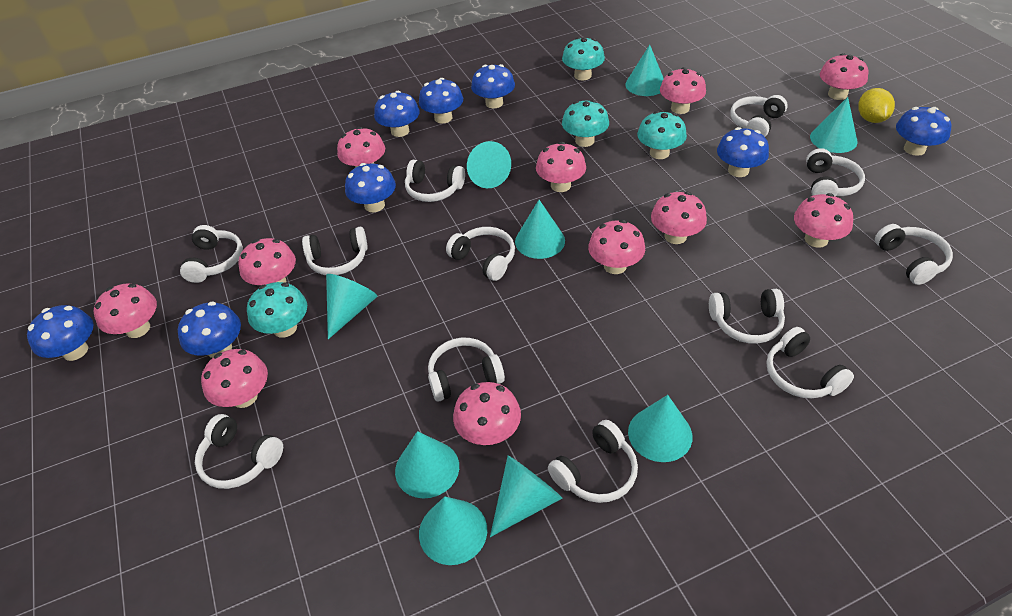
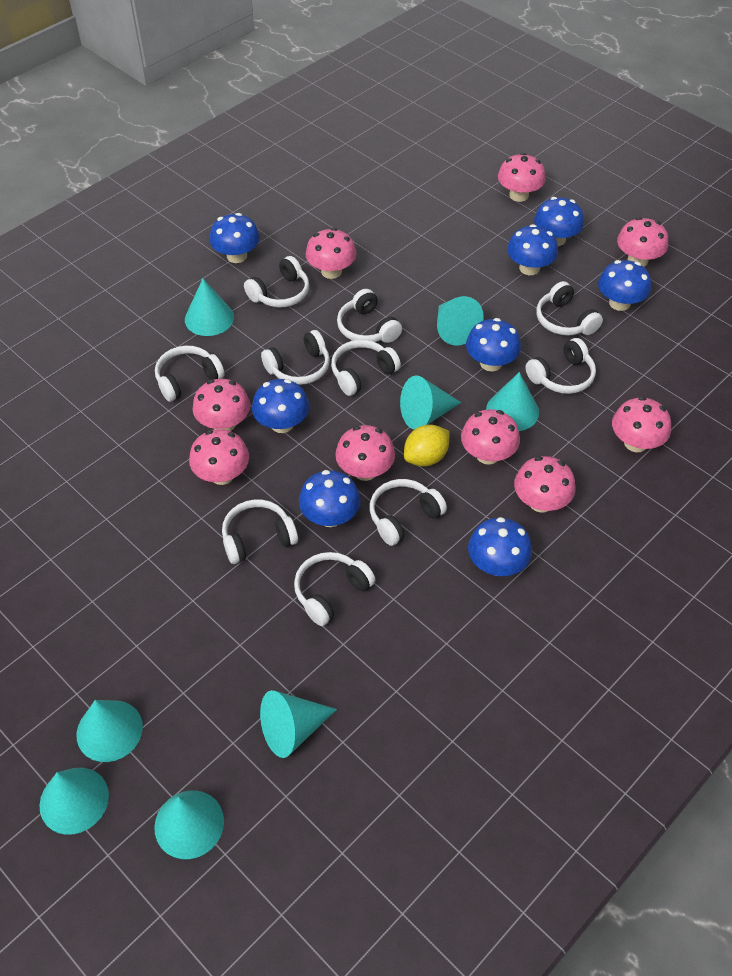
pink mushroom: 11 -> 9
turquoise cone: 9 -> 8
turquoise mushroom: 4 -> 0
white headphones: 12 -> 10

